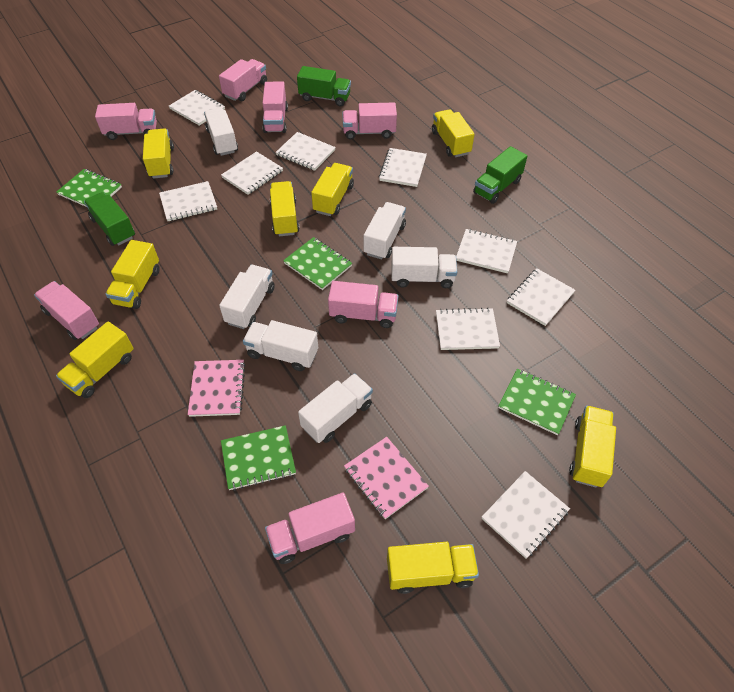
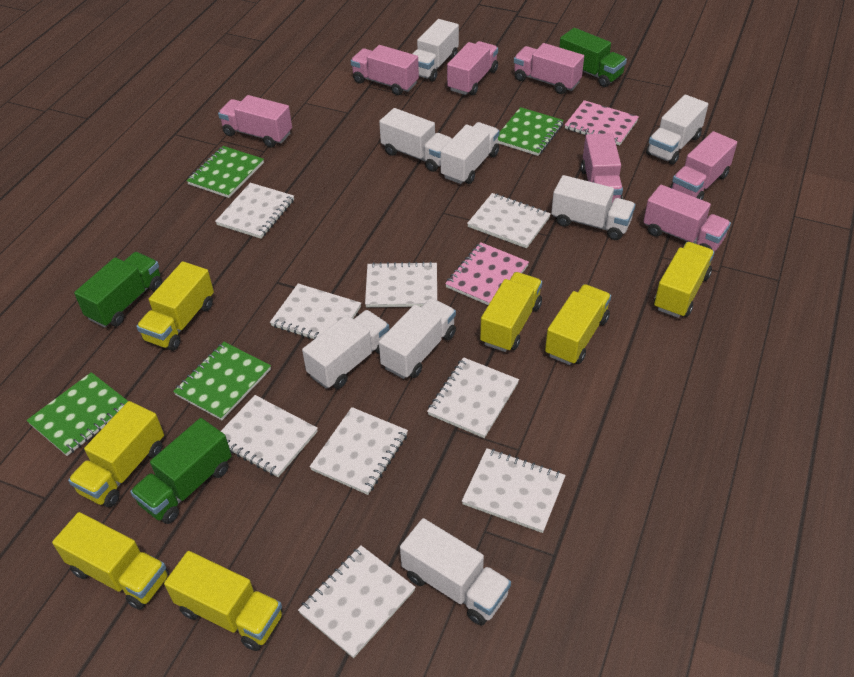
white truck: 6 -> 8
yellow truck: 8 -> 7

